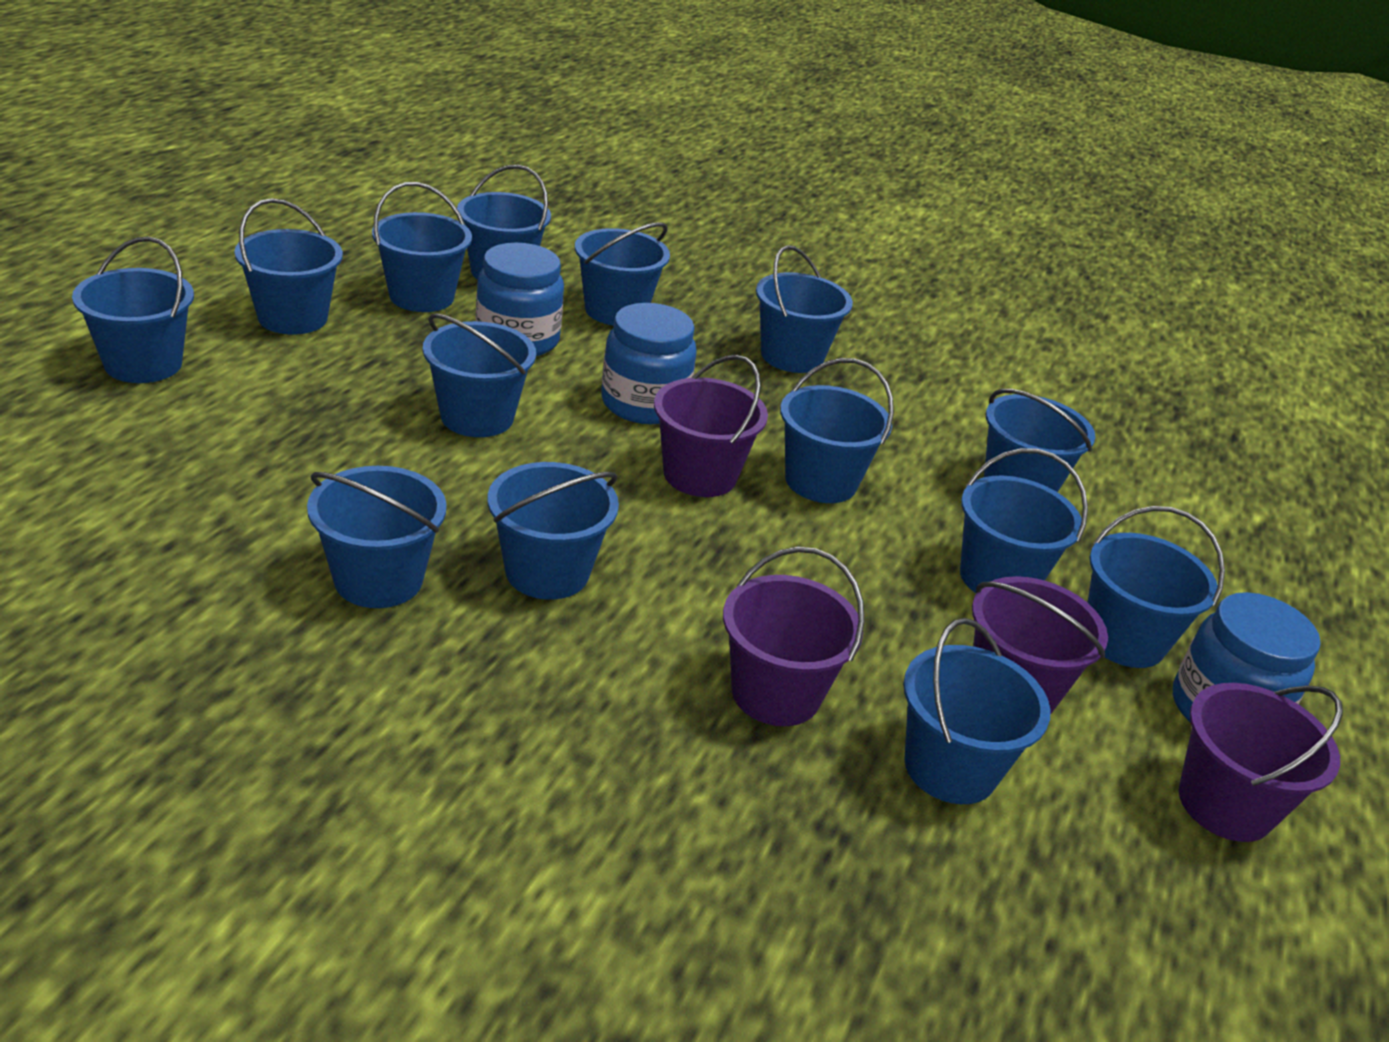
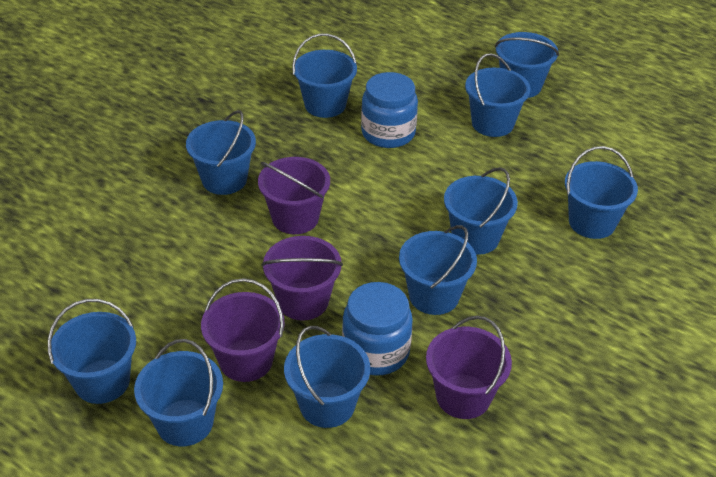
blue bucket: 14 -> 10
blue jar: 3 -> 2

